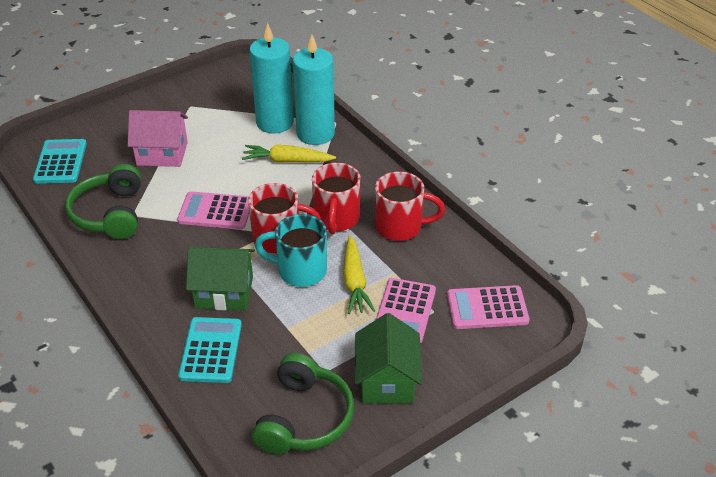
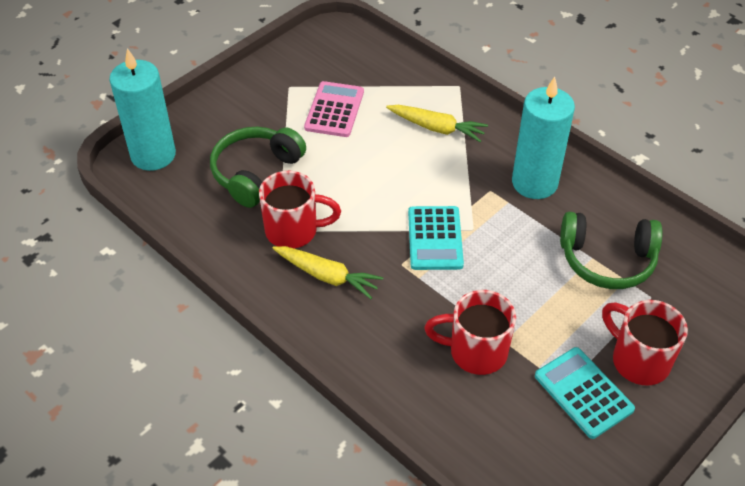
green house: 2 -> 0
pink calculator: 3 -> 1
pink house: 1 -> 0
turquoise mug: 1 -> 0

